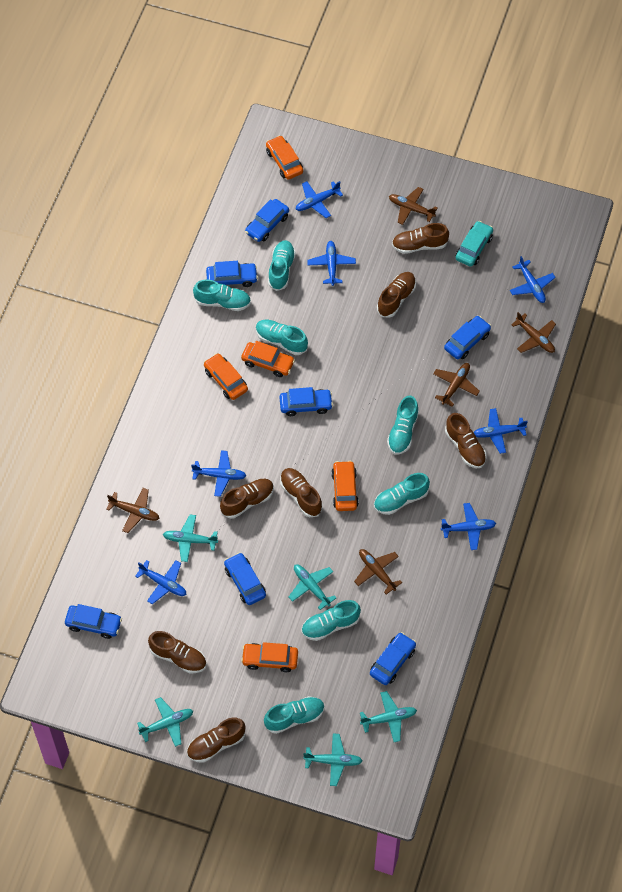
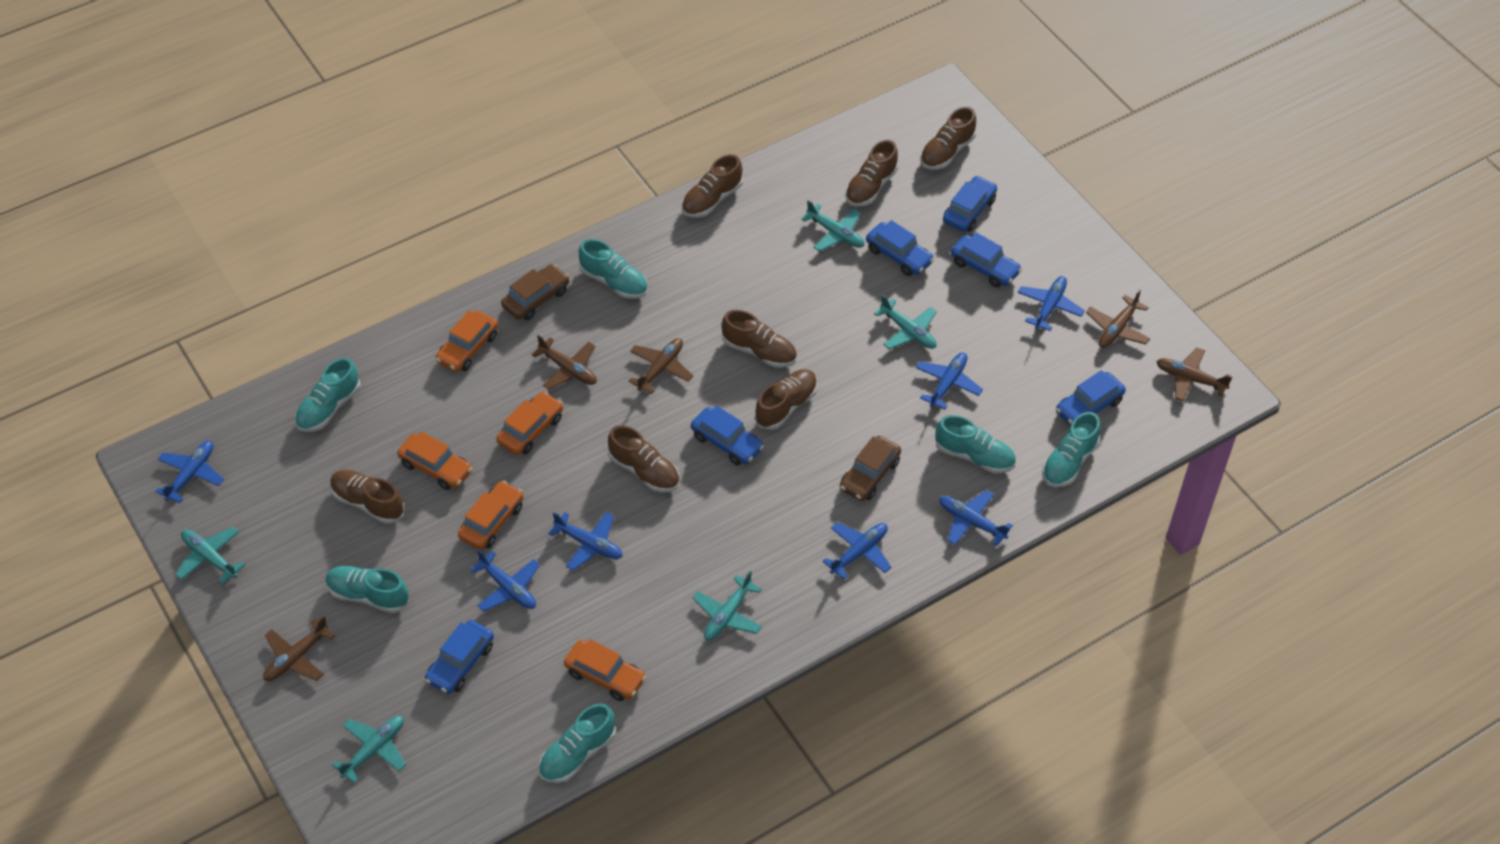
blue car: 7 -> 6
brown car: 0 -> 2
turquoise car: 1 -> 0
turquoise shoe: 7 -> 6

